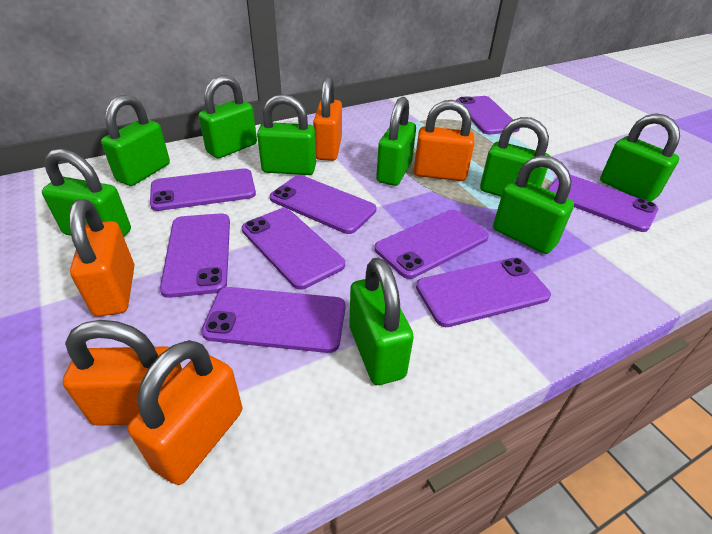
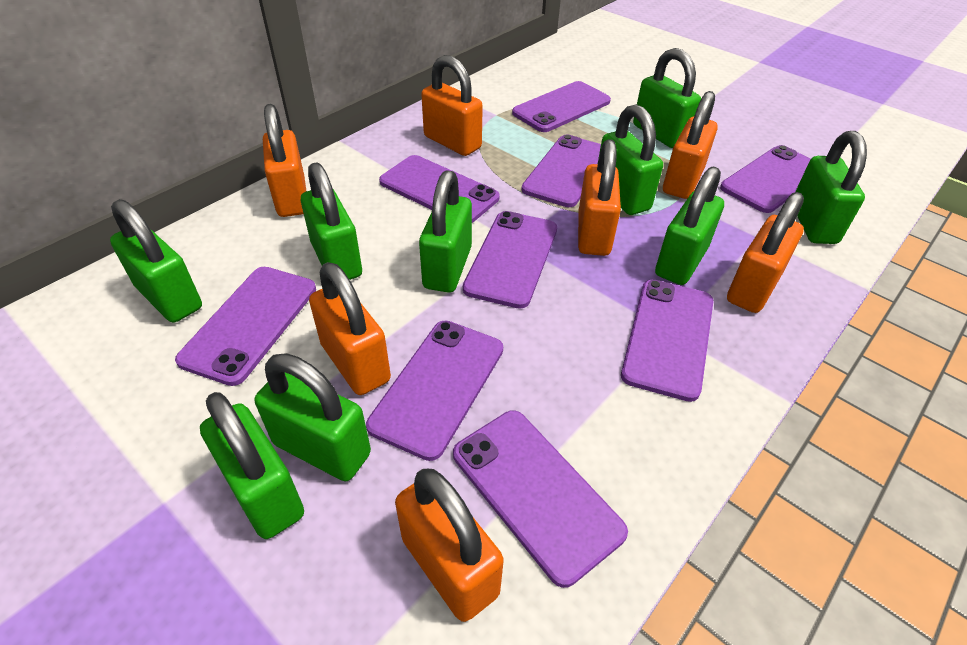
orange padlock: 5 -> 7

